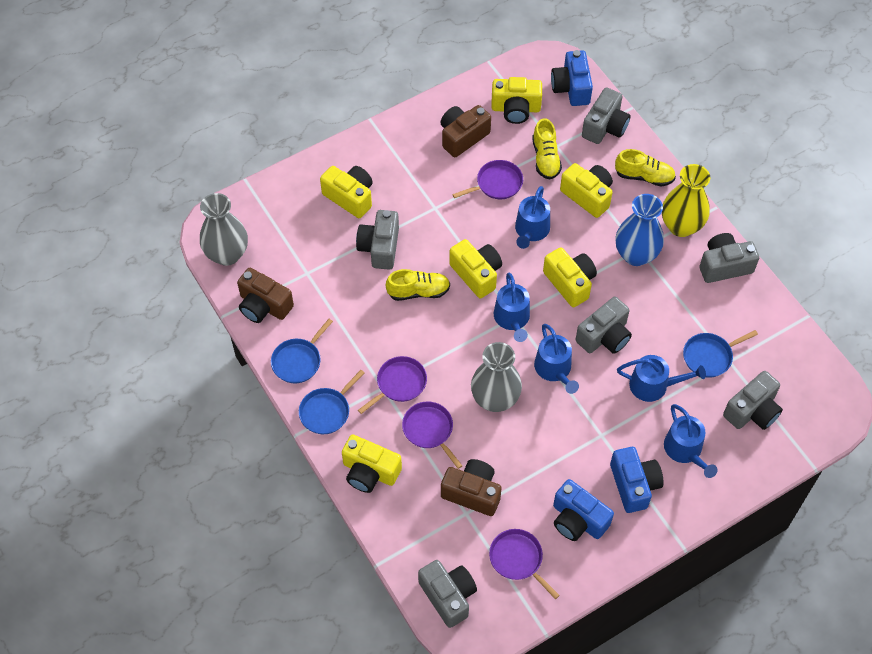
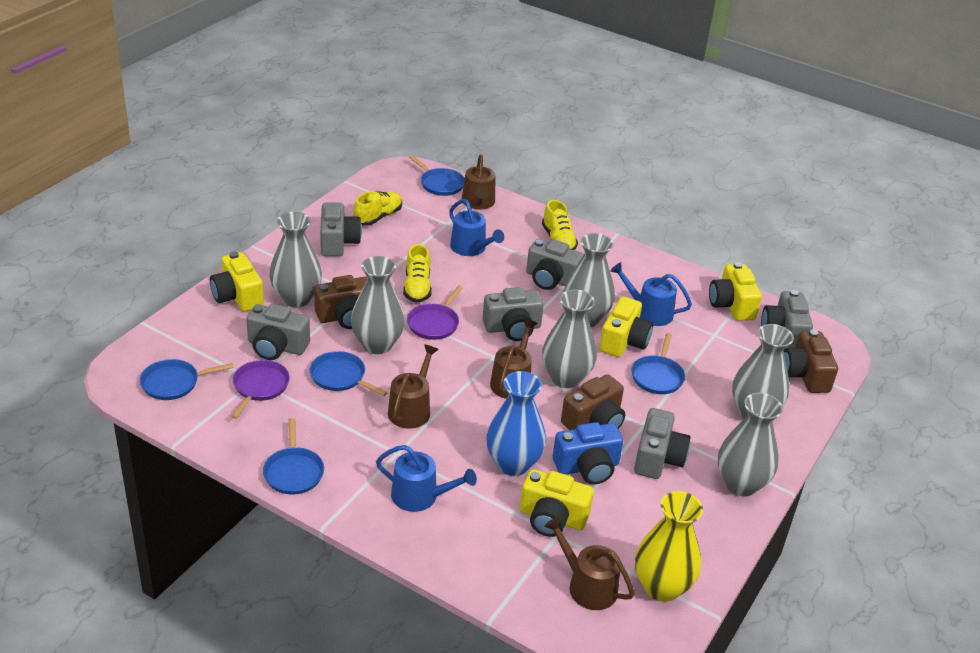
blue camera: 3 -> 1
blue pan: 3 -> 5
blue watering can: 5 -> 3
brown watering can: 0 -> 4
grey vase: 2 -> 6
purple pan: 4 -> 2
yellow camera: 6 -> 4

